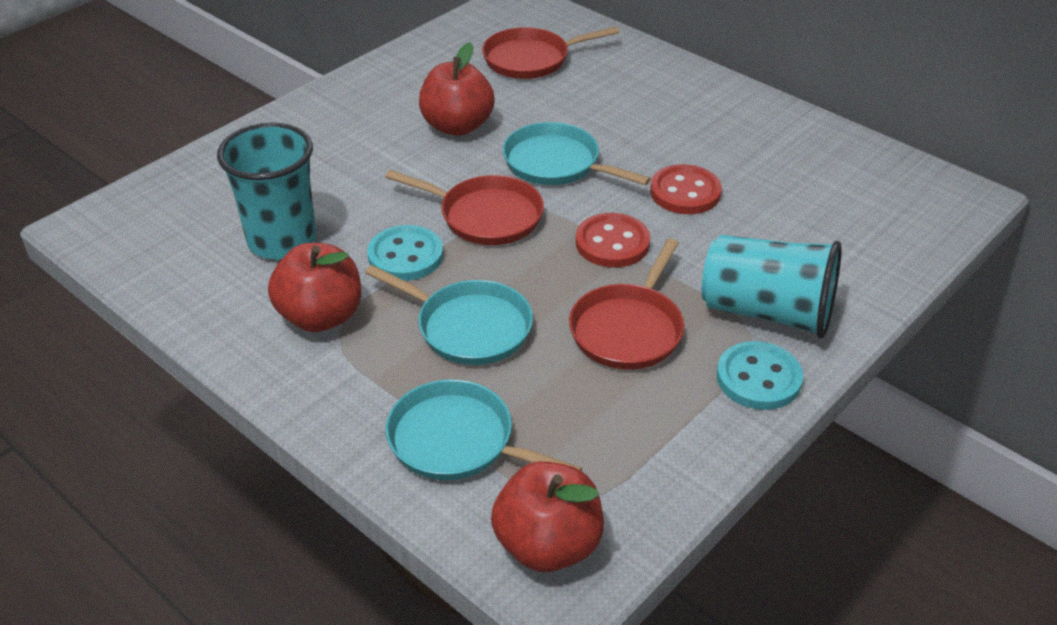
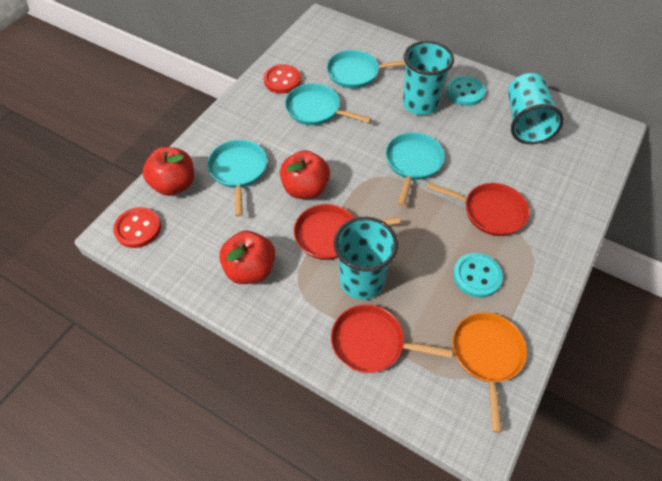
orange pan: 0 -> 1
turquoise cup: 2 -> 3
turquoise pan: 3 -> 4

